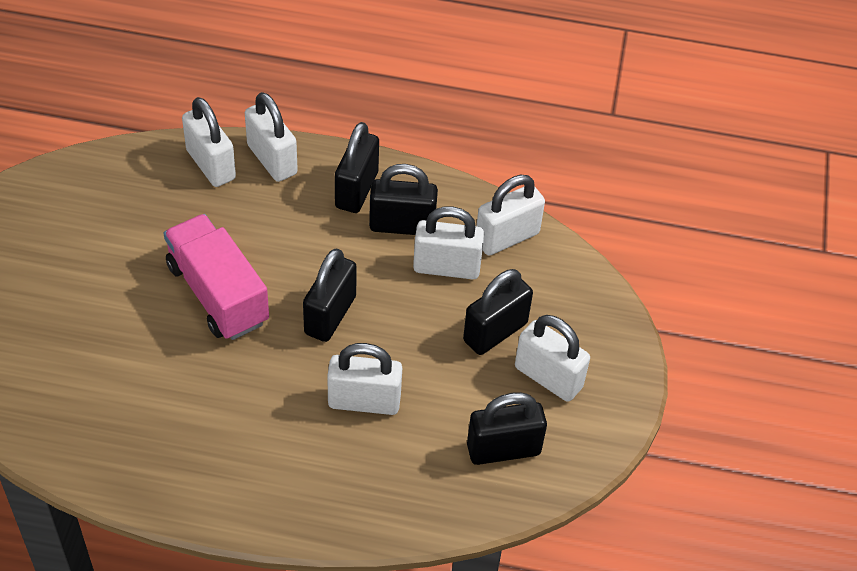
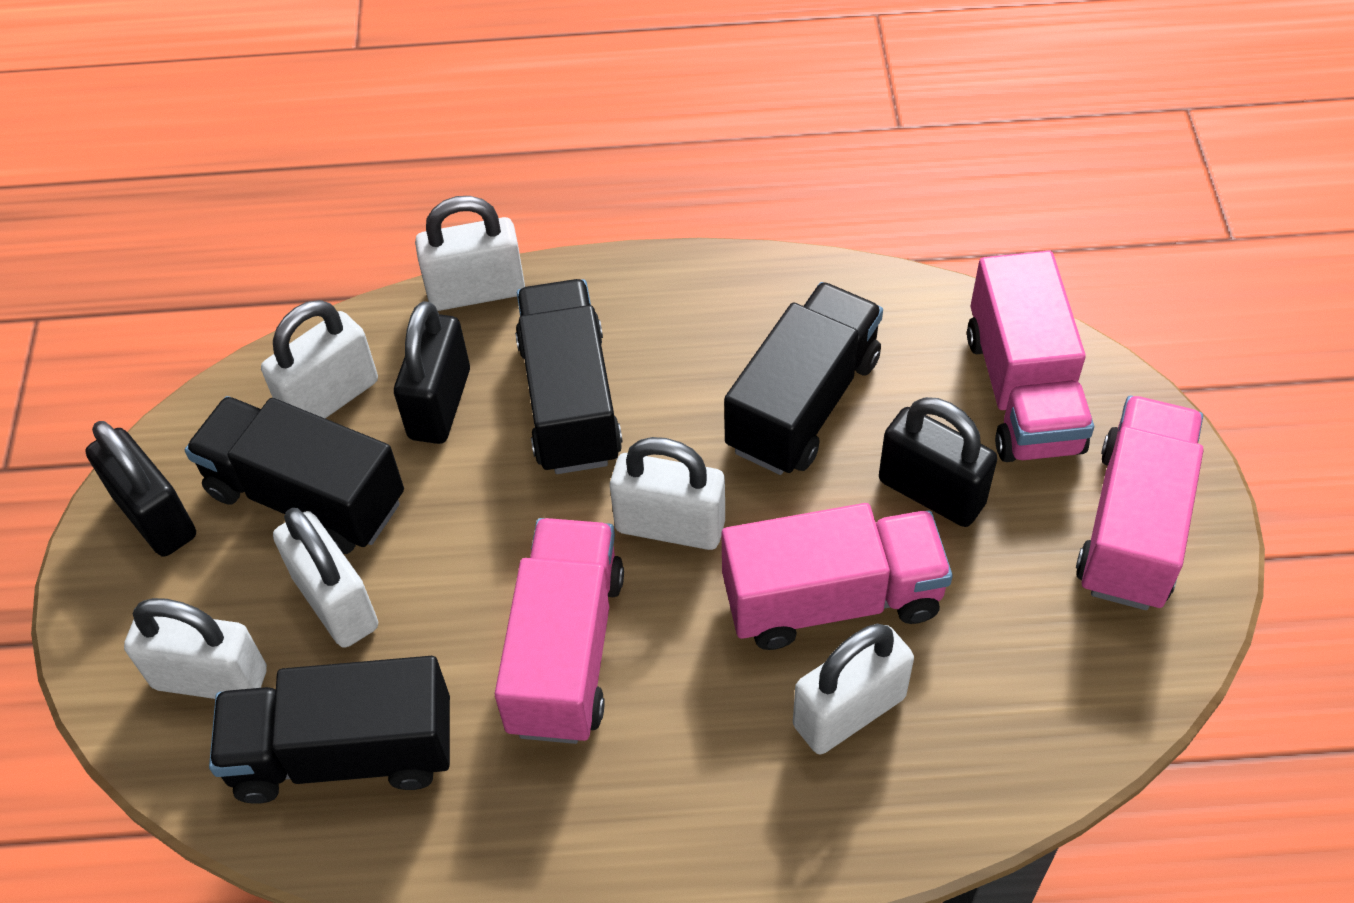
black padlock: 5 -> 3
black truck: 0 -> 4
pink truck: 1 -> 4

